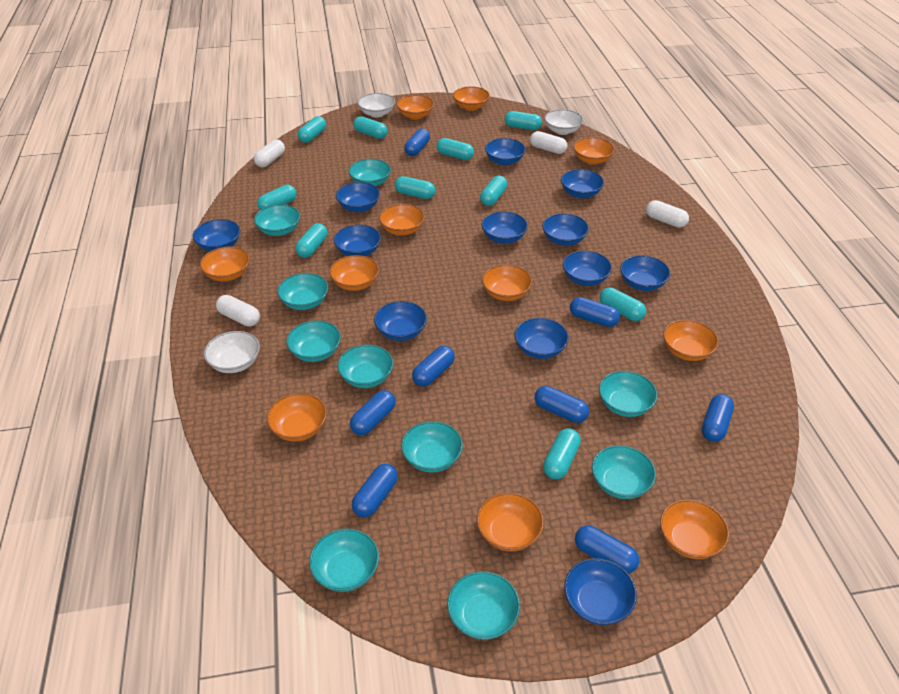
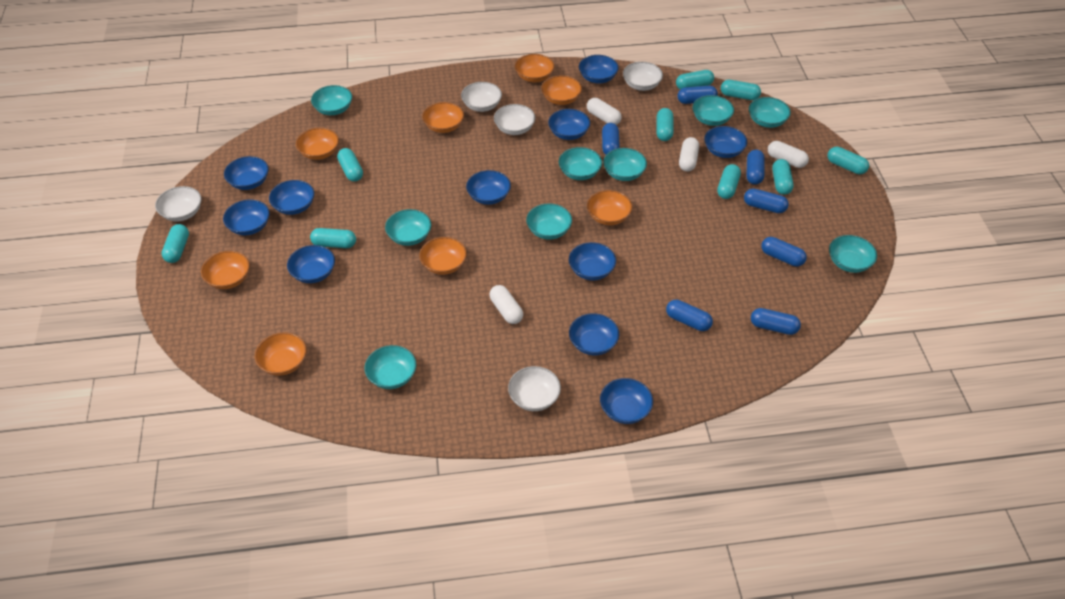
blue bowl: 12 -> 11
blue capsule: 8 -> 7
orange bowl: 11 -> 8
turquoise bowl: 10 -> 9
turquoise capsule: 10 -> 9
white bowl: 3 -> 5

